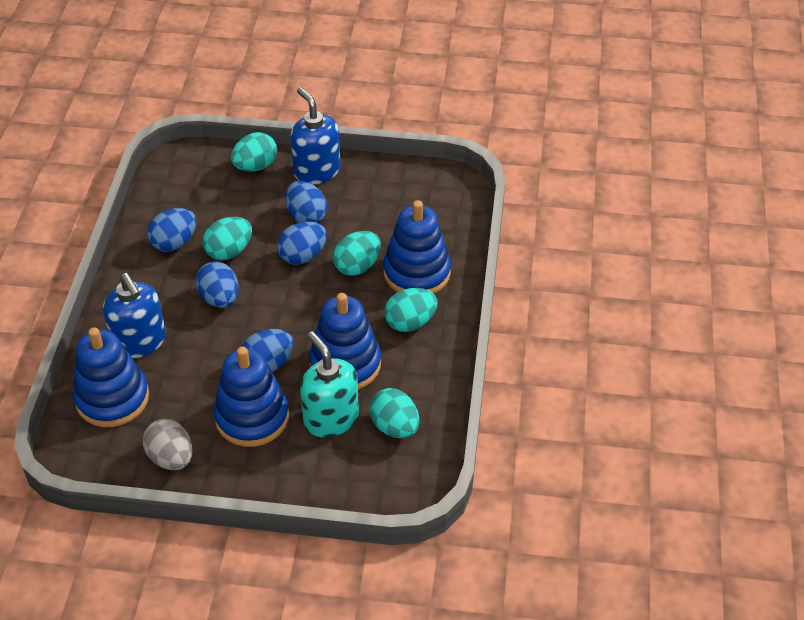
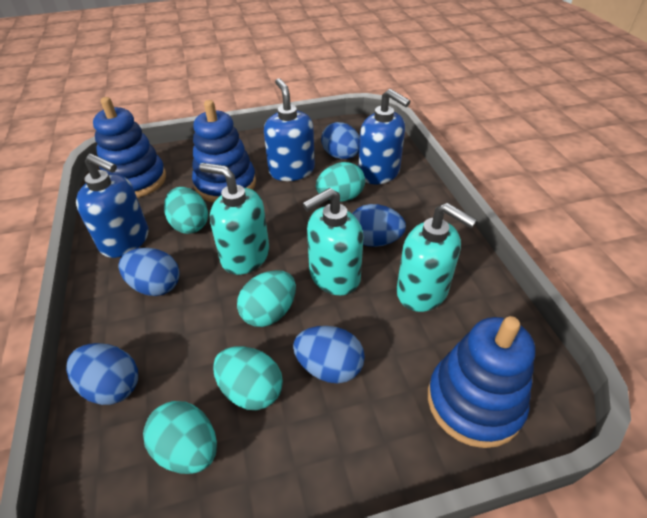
blue soap dispenser: 2 -> 3
blue stacking toy: 4 -> 3
grey egg: 1 -> 0
turquoise soap dispenser: 1 -> 3

